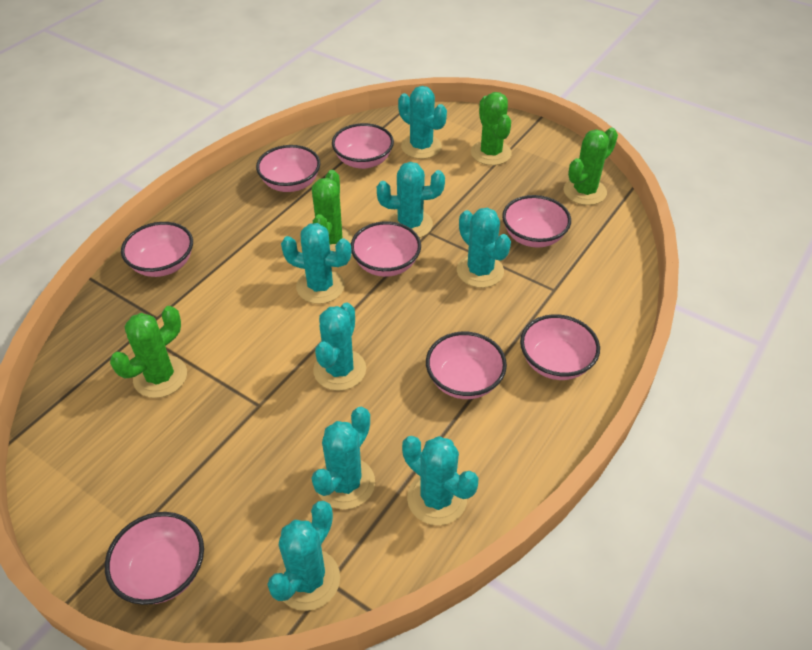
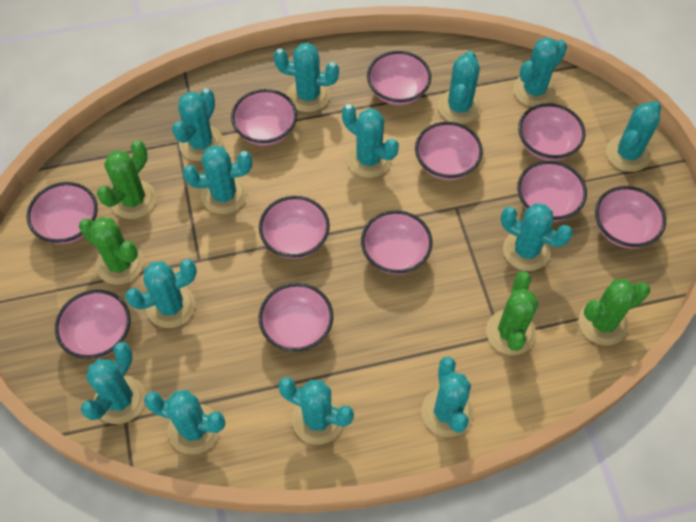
pink bowl: 8 -> 11
turquoise cactus: 8 -> 13

